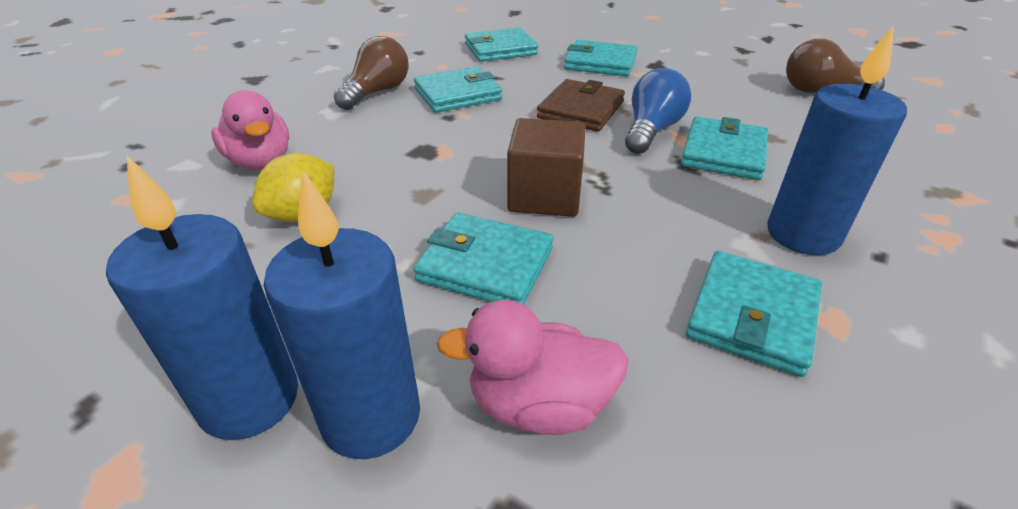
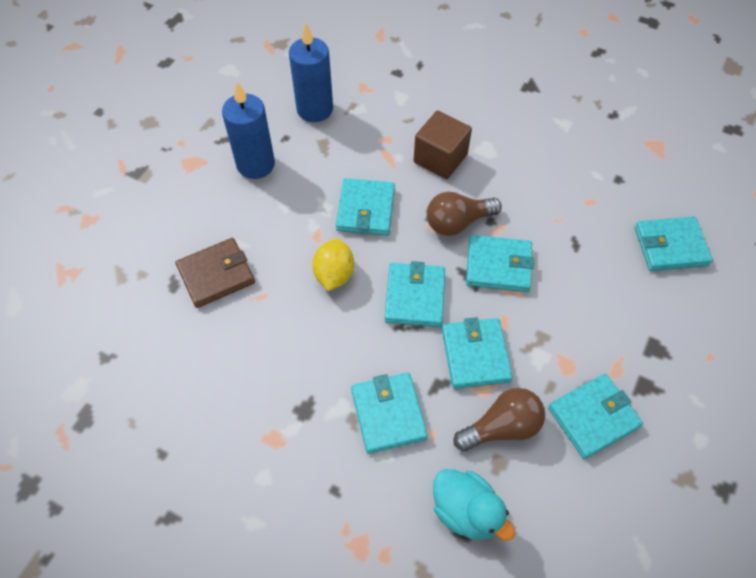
blue candle: 3 -> 2
blue light bulb: 1 -> 0
pink duck: 2 -> 0
turquoise duck: 0 -> 1
turquoise wallet: 6 -> 7

